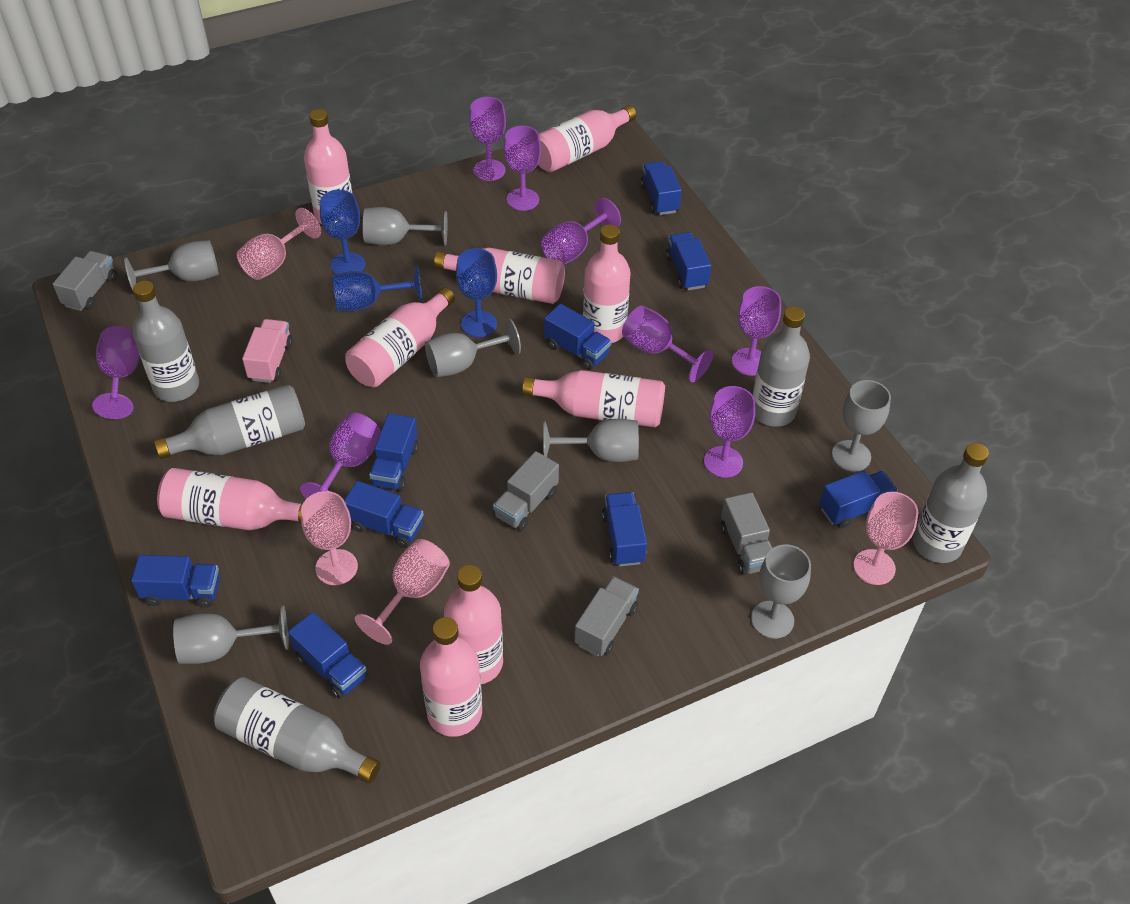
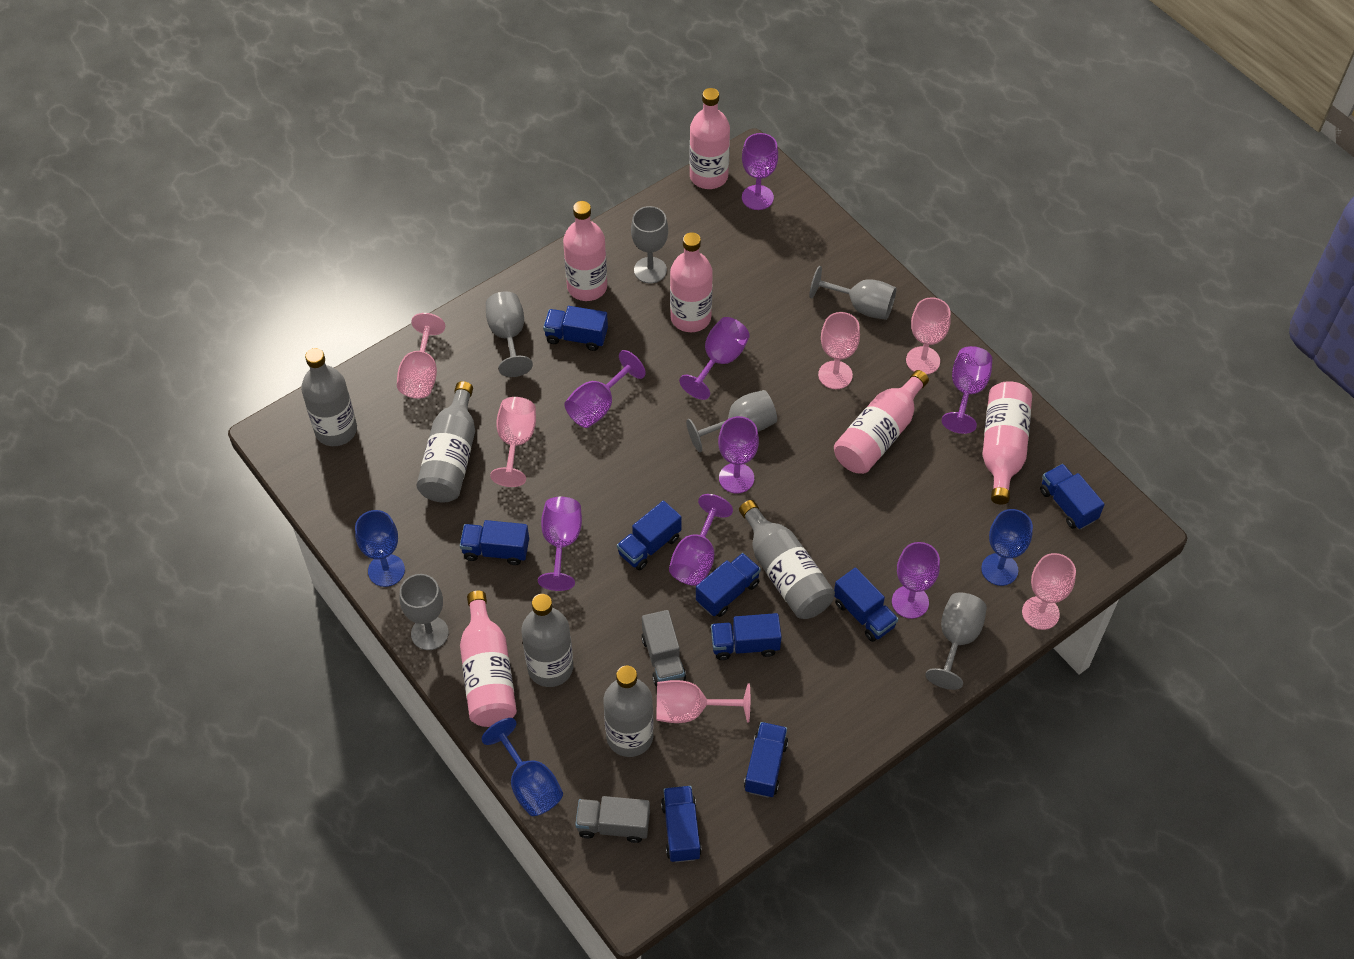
grey goblet: 7 -> 6
grey truck: 4 -> 2
pink bottle: 9 -> 6
pink goblet: 4 -> 6
pink truck: 1 -> 0

